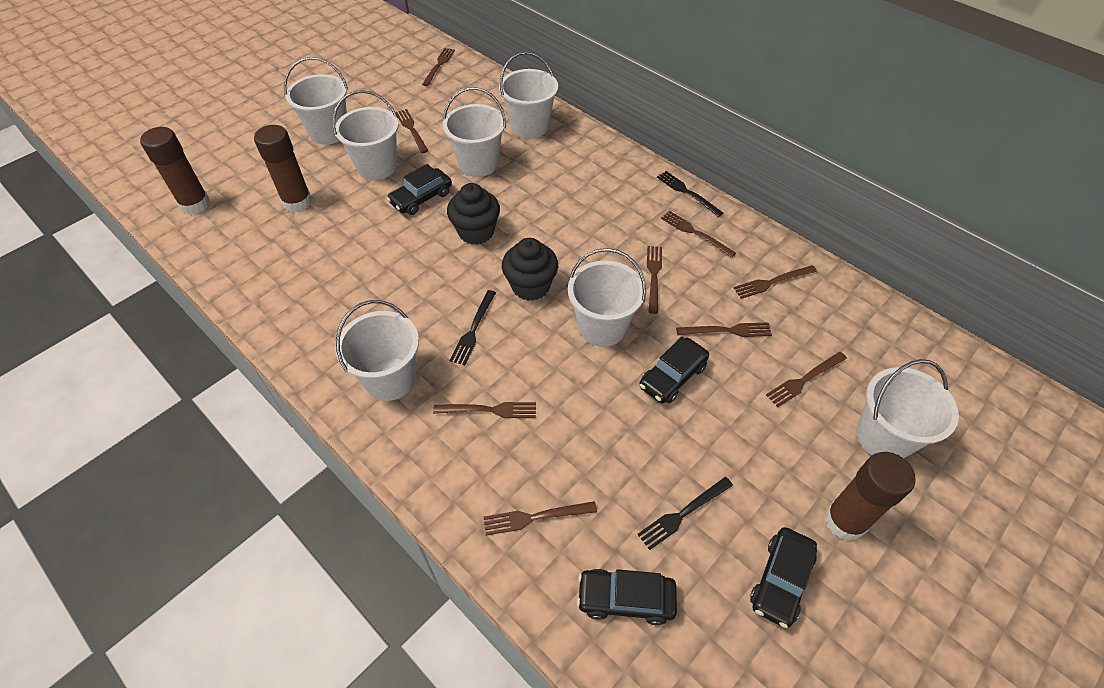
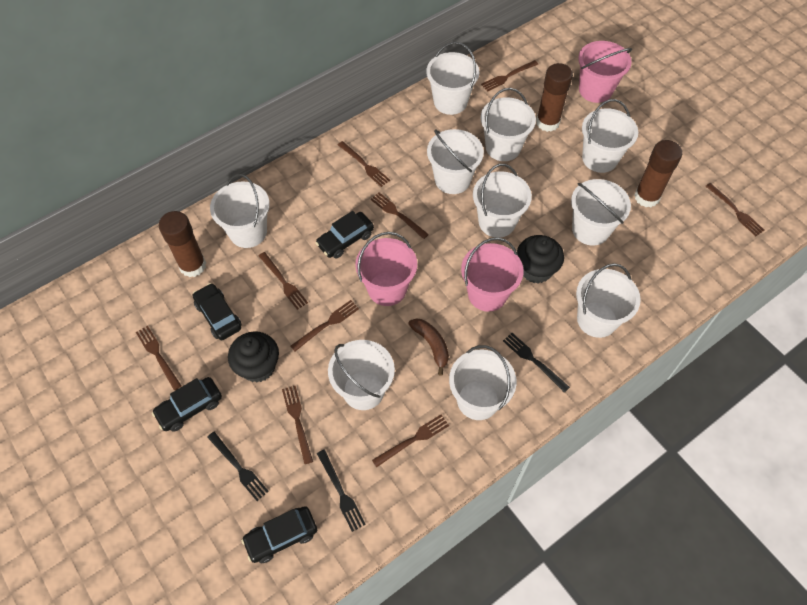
brown banana: 0 -> 1
pink bucket: 0 -> 3
white bucket: 7 -> 10

